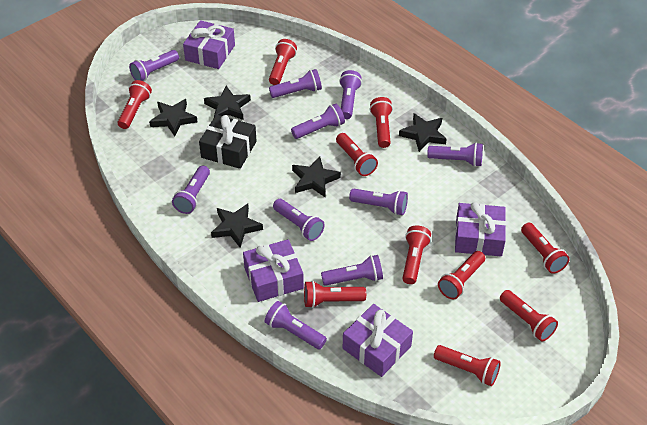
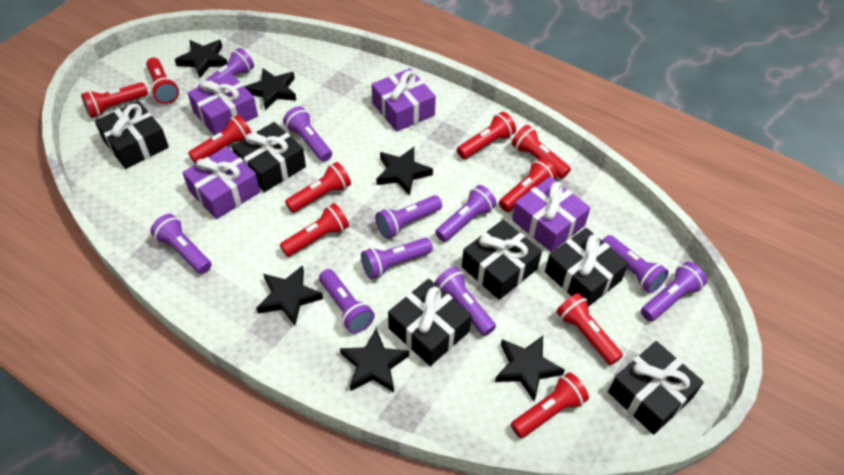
black gift: 1 -> 6
black star: 5 -> 6

